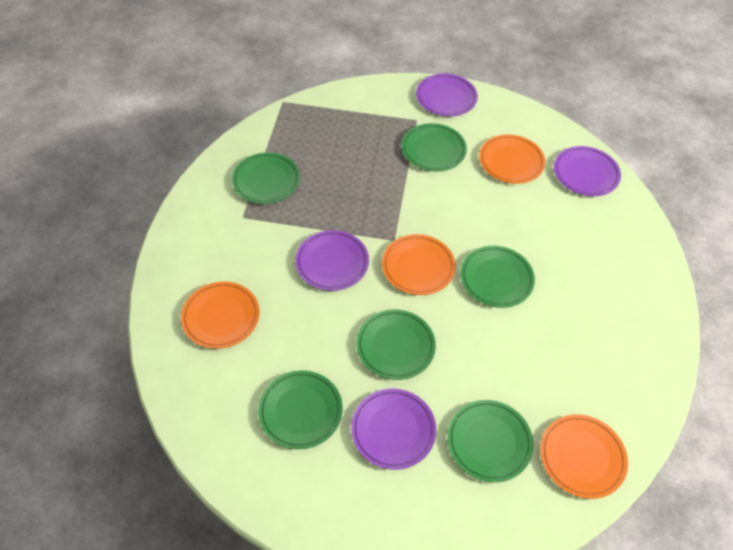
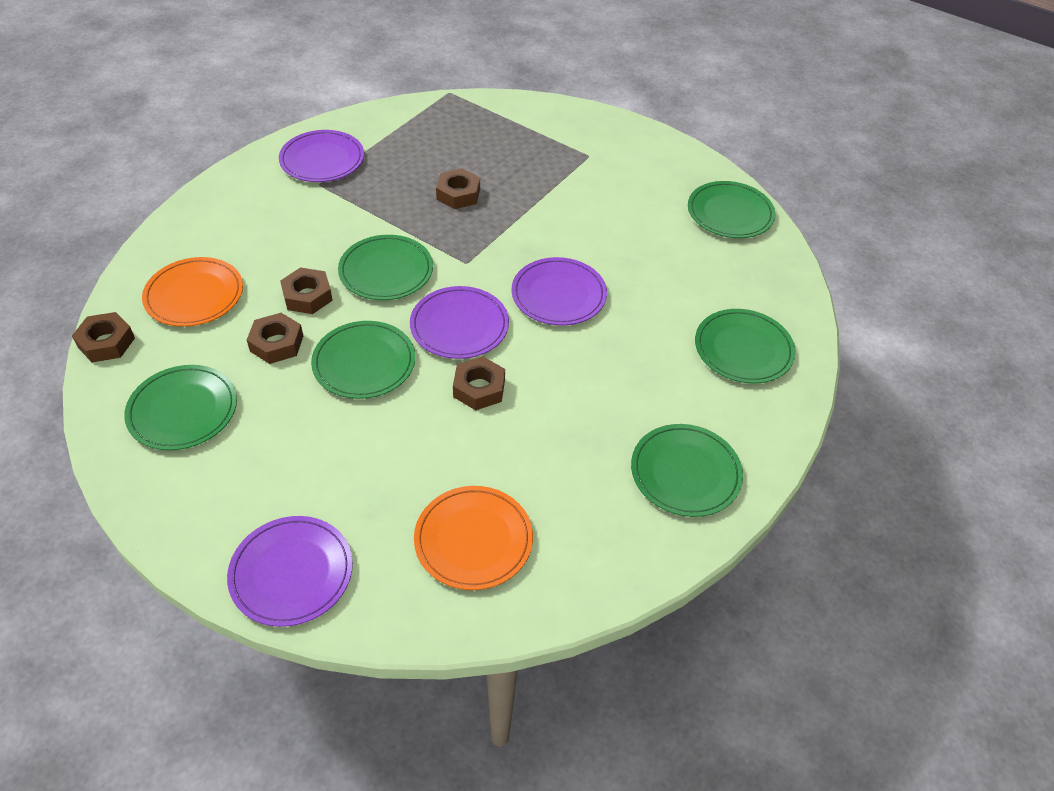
brown nut: 0 -> 5
orange plate: 4 -> 2

